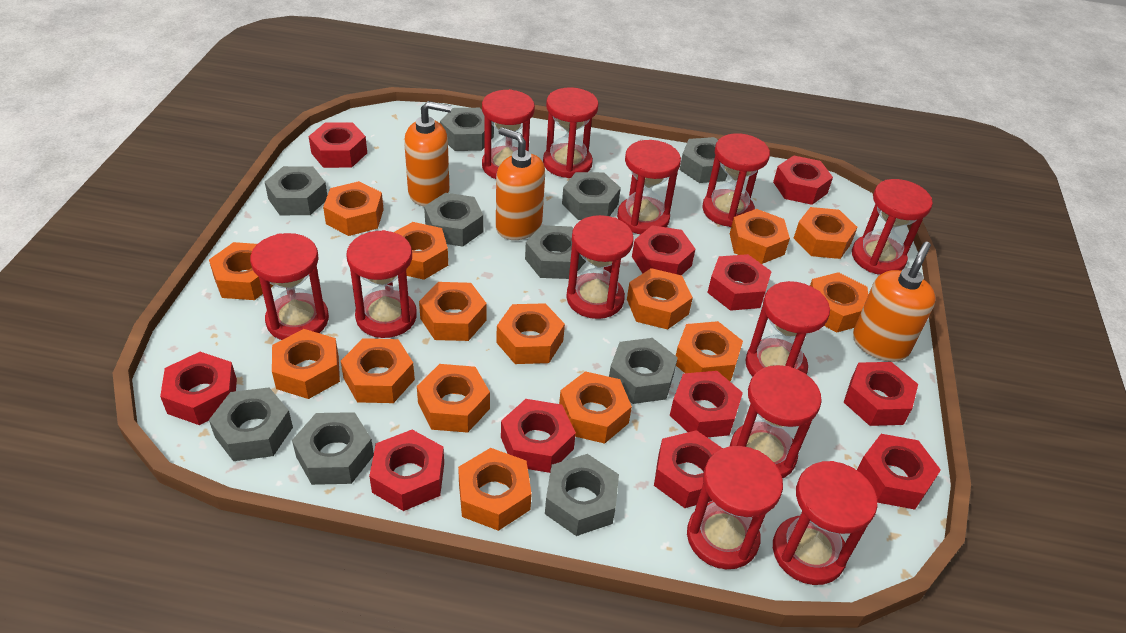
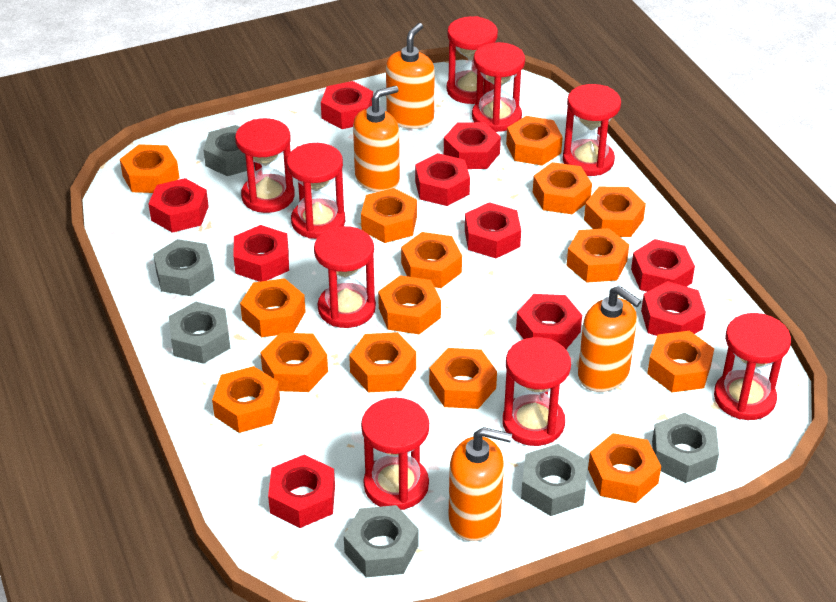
grey nut: 10 -> 6
orange soap dispenser: 3 -> 4
red hourglass: 12 -> 9
red nut: 11 -> 10

